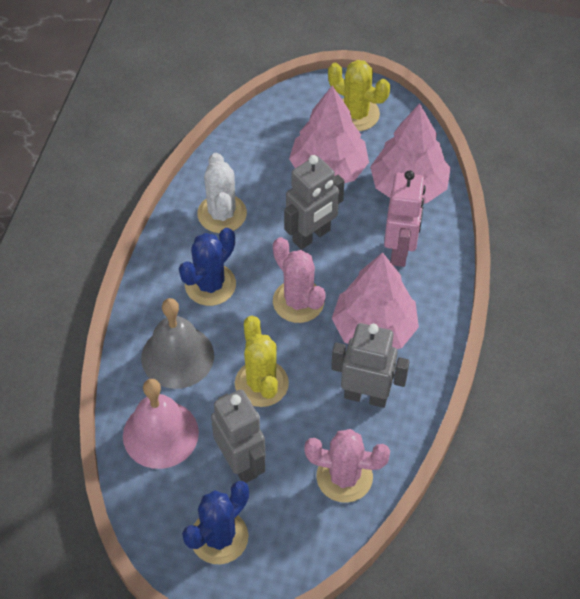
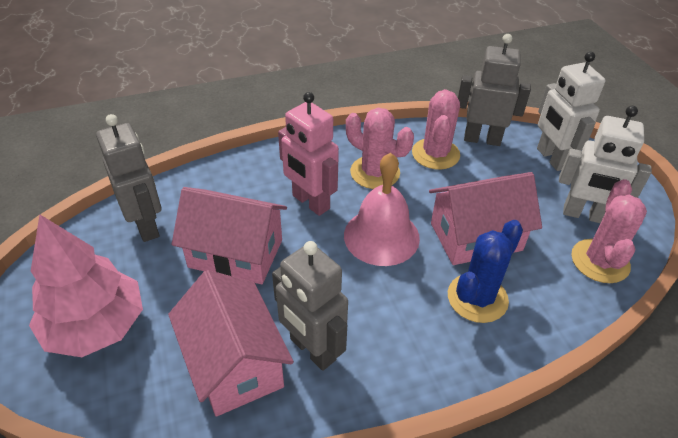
blue cactus: 2 -> 1
grey bell: 1 -> 0
pink cactus: 2 -> 3
pink house: 0 -> 3
pink tree: 3 -> 1
white cactus: 1 -> 0
white robot: 0 -> 2
yellow cactus: 2 -> 0

